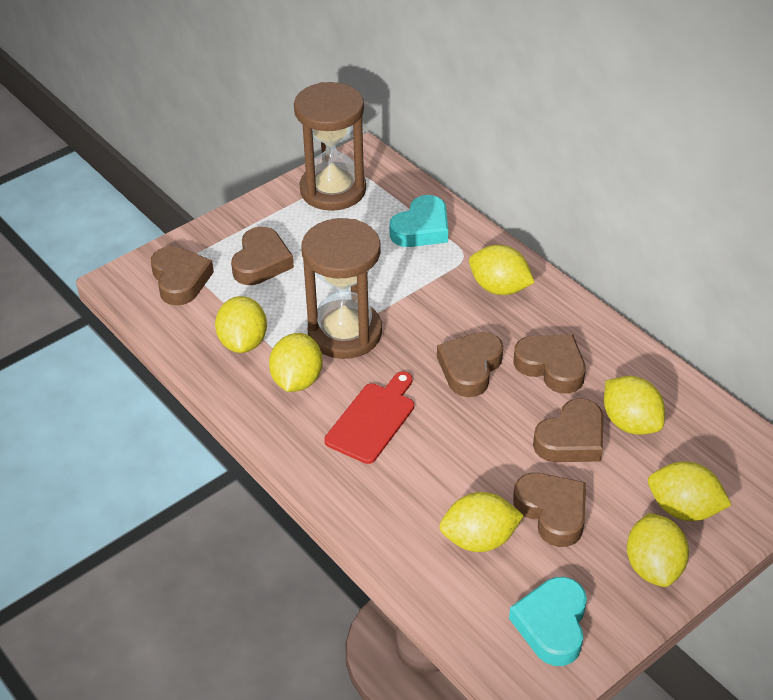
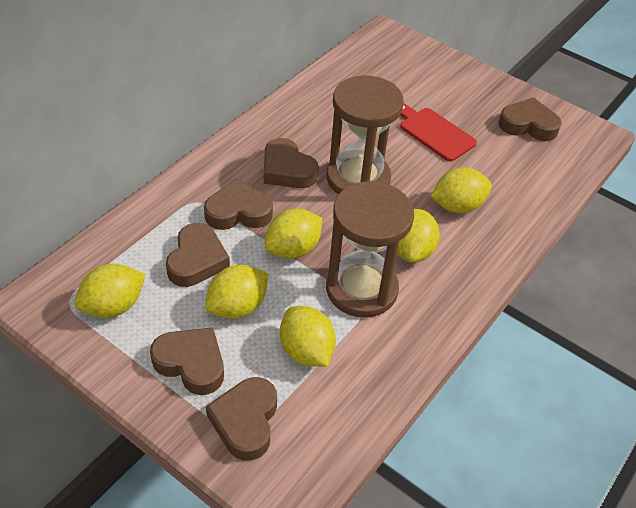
turquoise heart: 2 -> 0
yellow lemon: 7 -> 6

